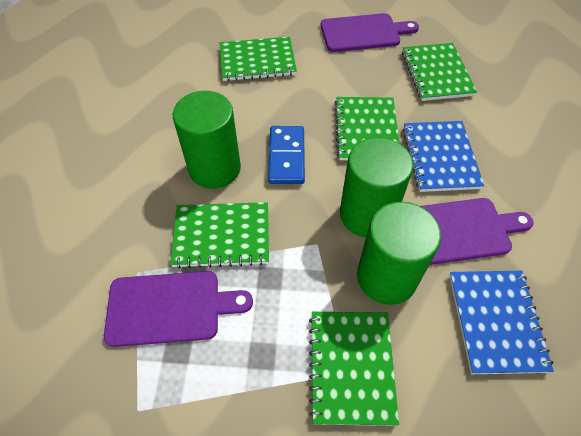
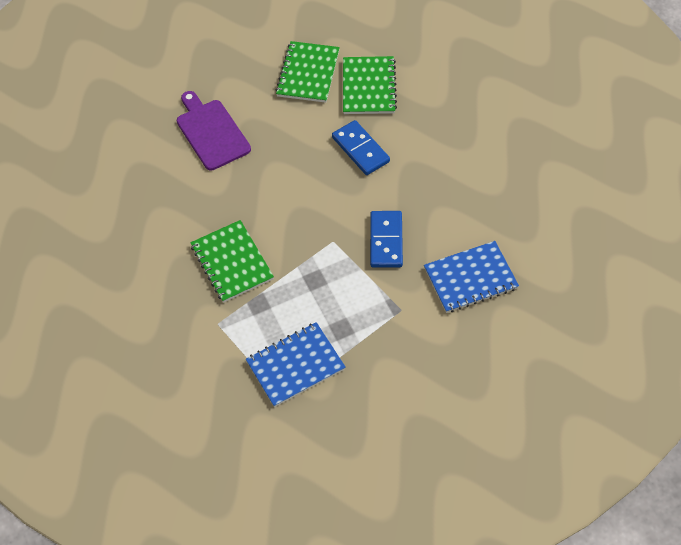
blue domino: 1 -> 2
green cylinder: 3 -> 0
green notebook: 5 -> 3
purple cutting board: 3 -> 1

